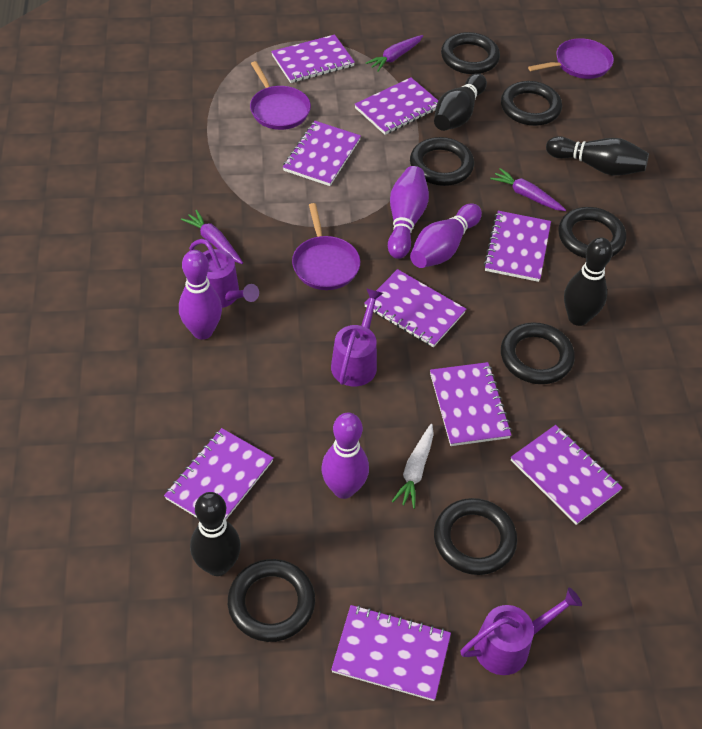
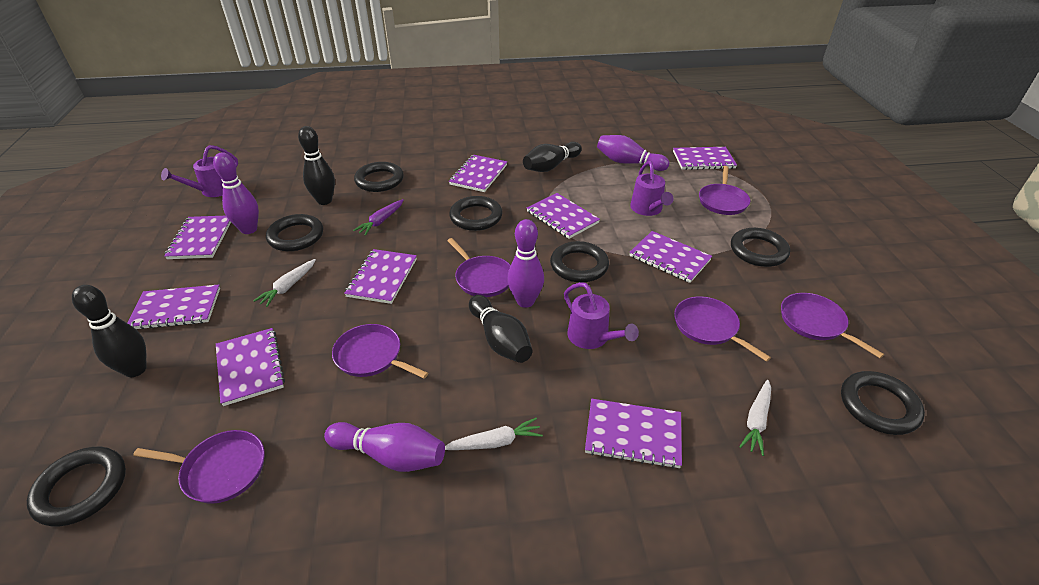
purple carrot: 3 -> 1
purple pan: 3 -> 6
white carrot: 1 -> 3

